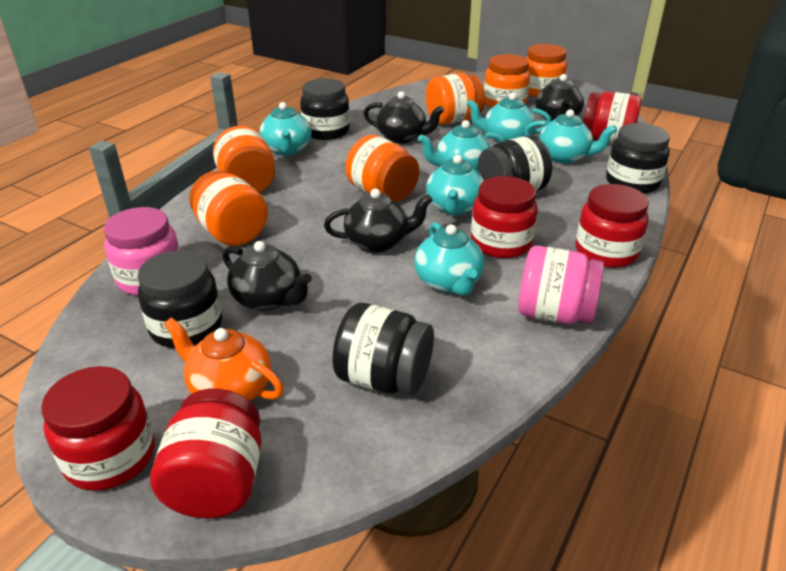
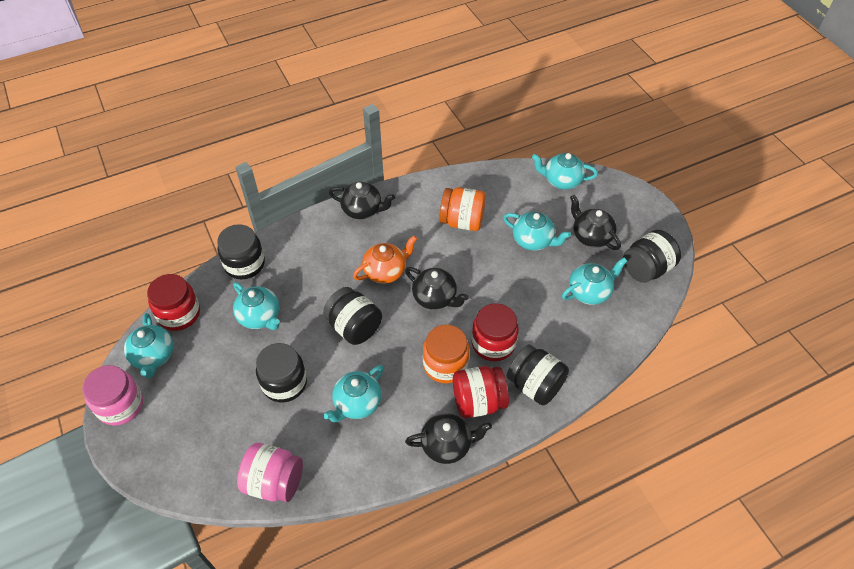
orange jar: 6 -> 2
red jar: 5 -> 3

